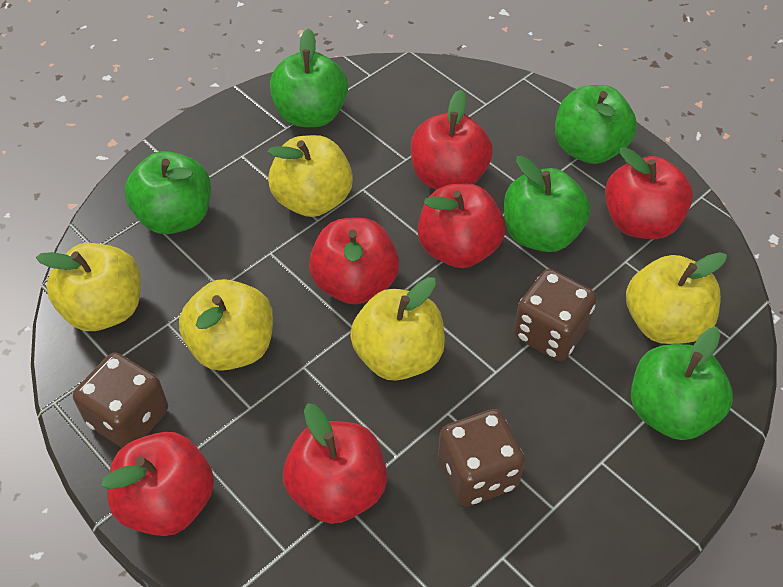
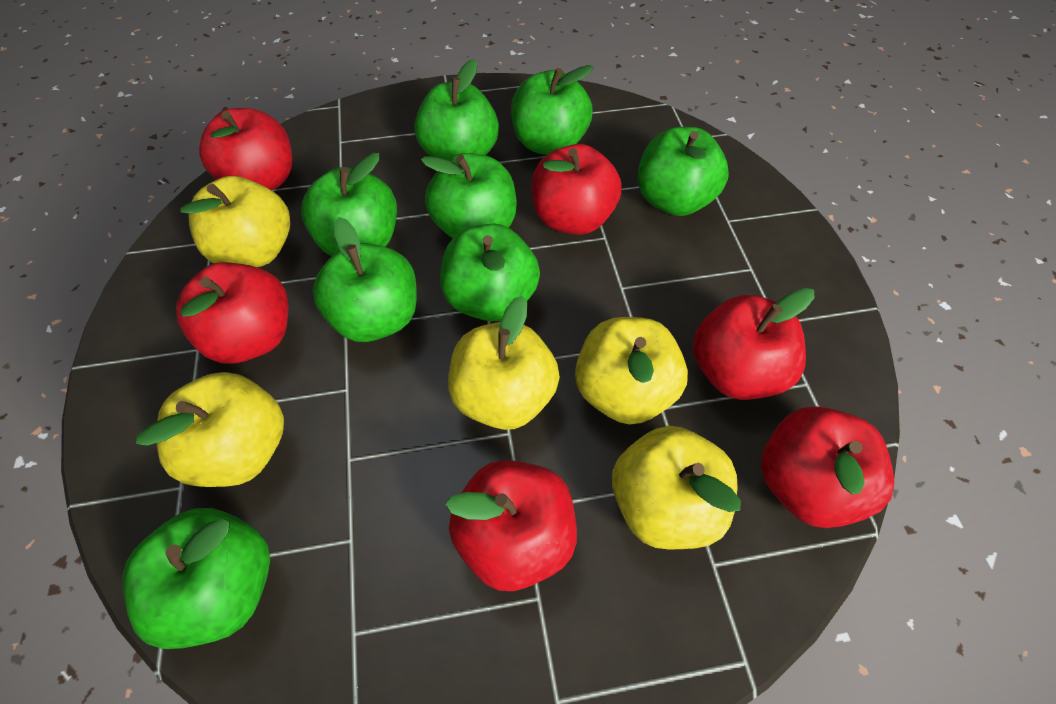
brown dice: 3 -> 0
green apple: 5 -> 8

